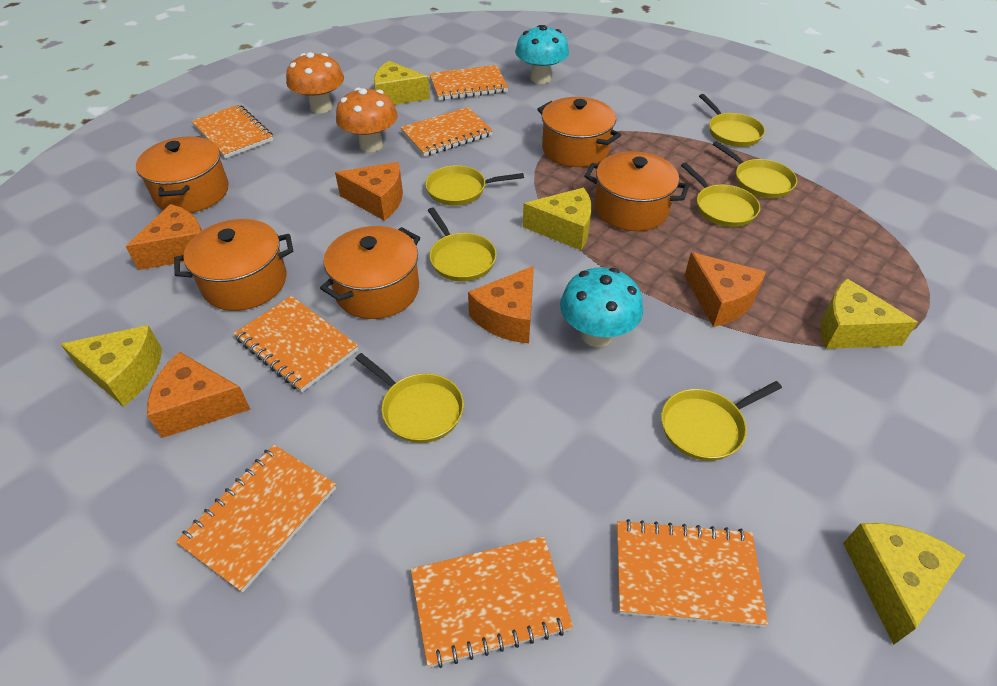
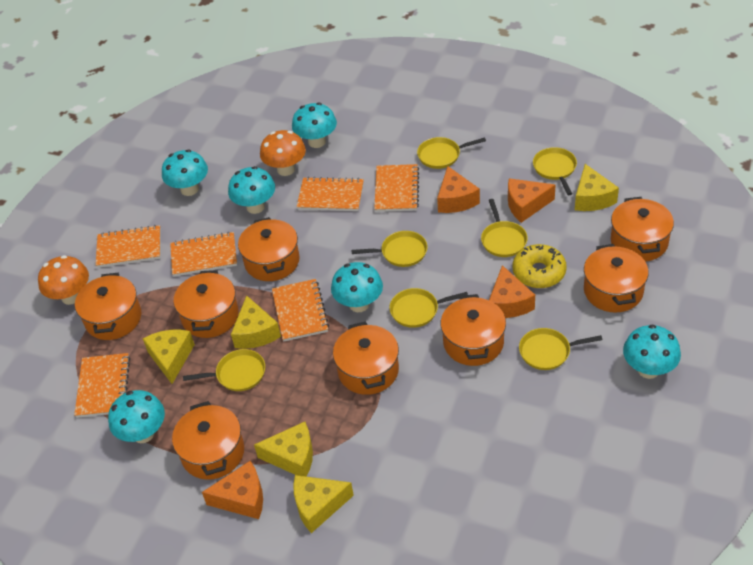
orange cheese: 5 -> 4
orange notebook: 7 -> 6
orange pot: 5 -> 8
turquoise mushroom: 2 -> 6
yellow donut: 0 -> 1

